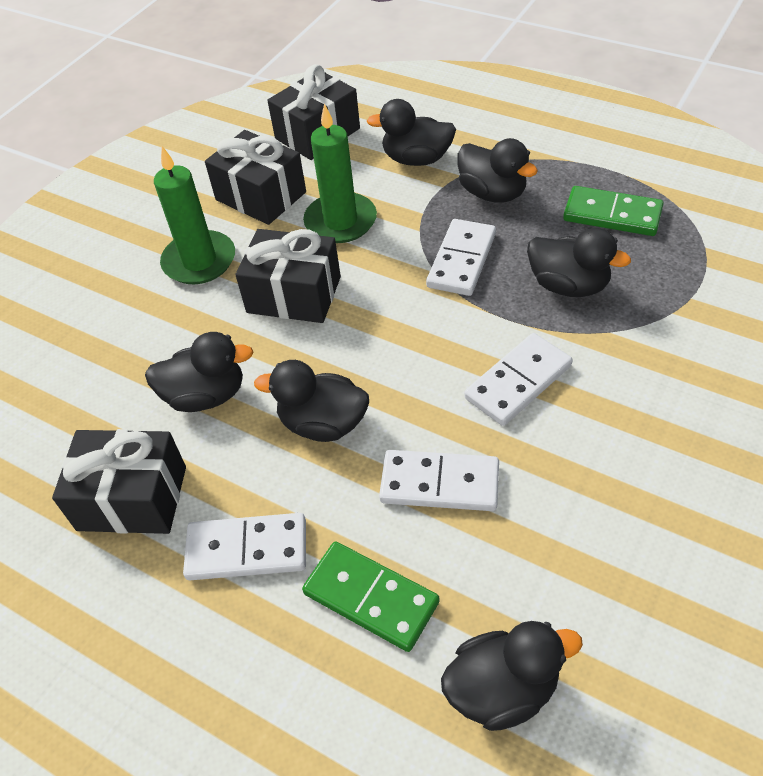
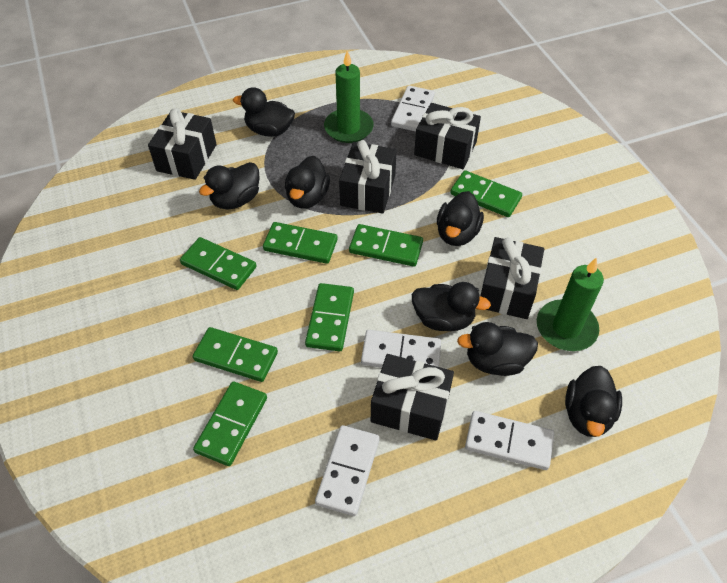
black duck: 6 -> 7
black gift: 4 -> 5
green domino: 2 -> 7

